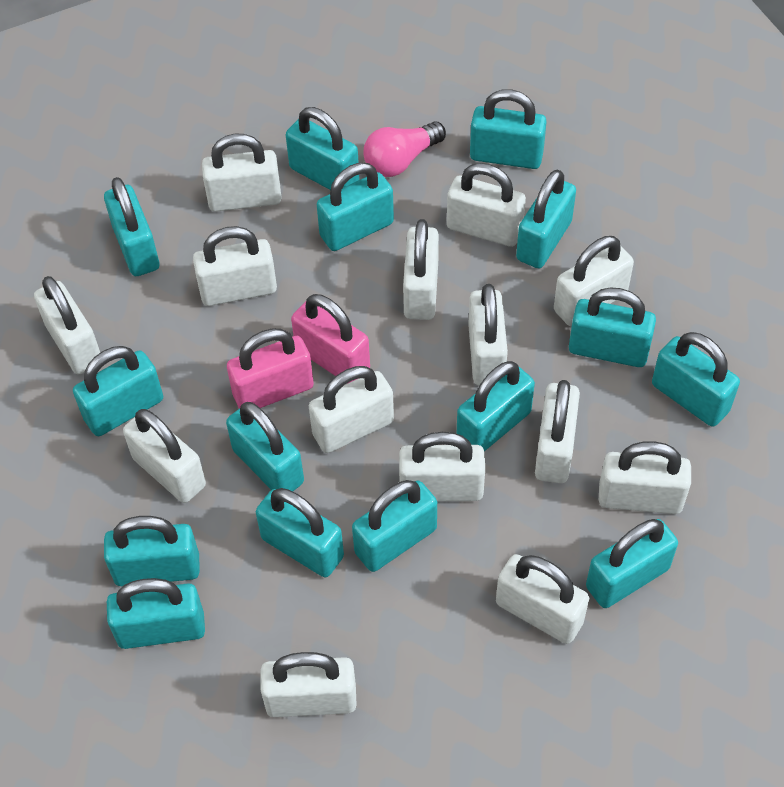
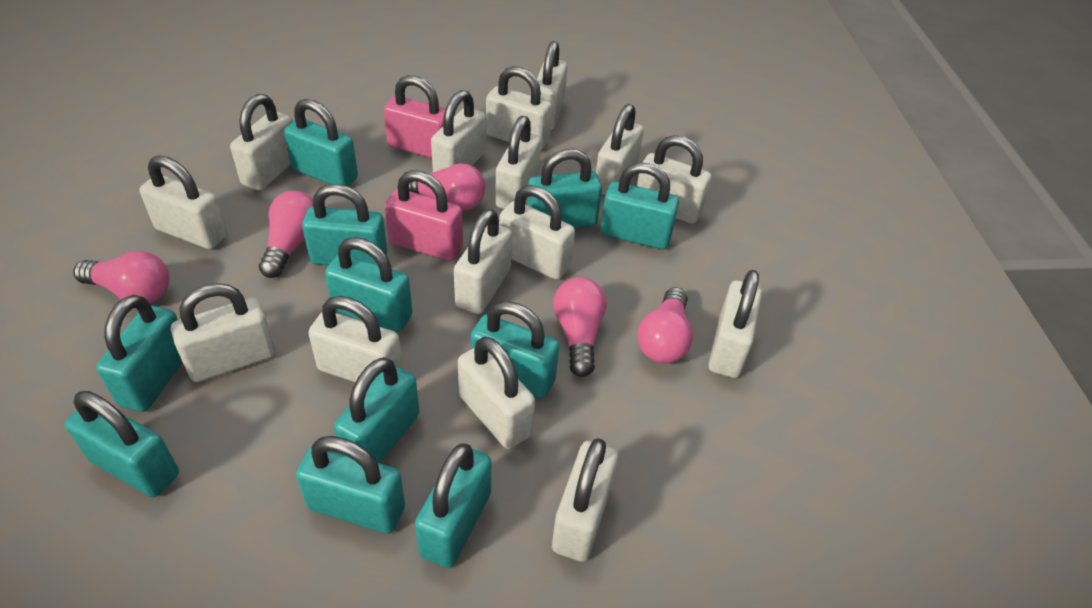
pink light bulb: 1 -> 5
turquoise padlock: 15 -> 11
white padlock: 14 -> 15

